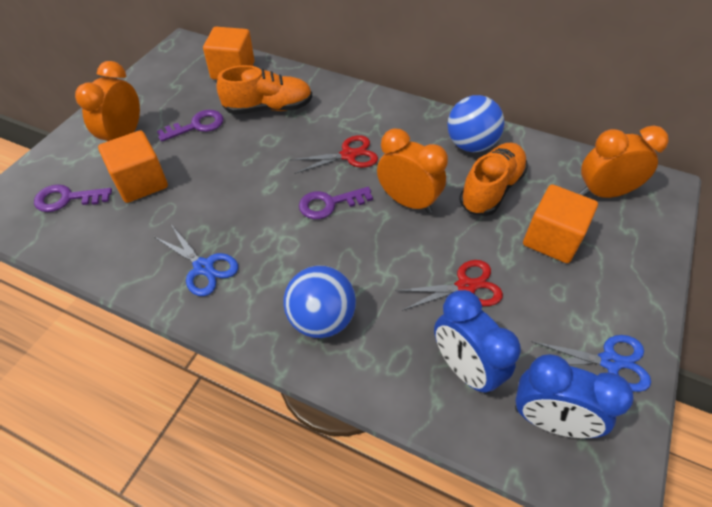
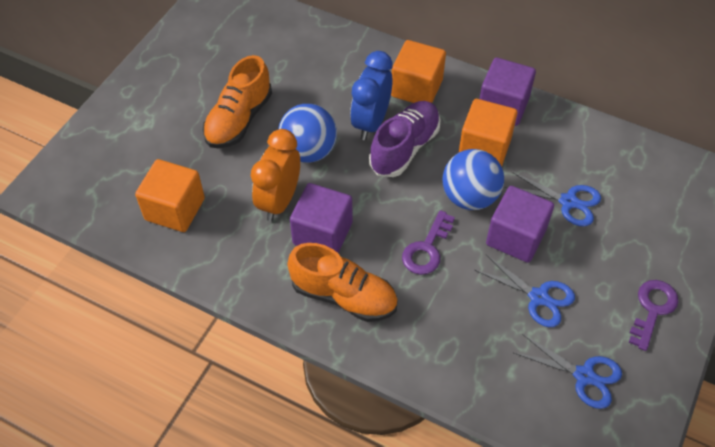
blue clock: 2 -> 1
blue scissors: 2 -> 3
orange clock: 3 -> 1
purple cube: 0 -> 3
purple key: 3 -> 2
purple shoe: 0 -> 1
red scissors: 2 -> 0

